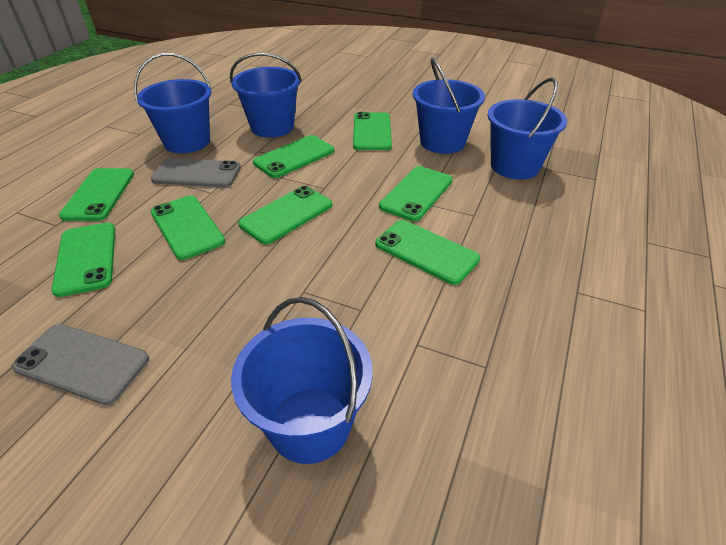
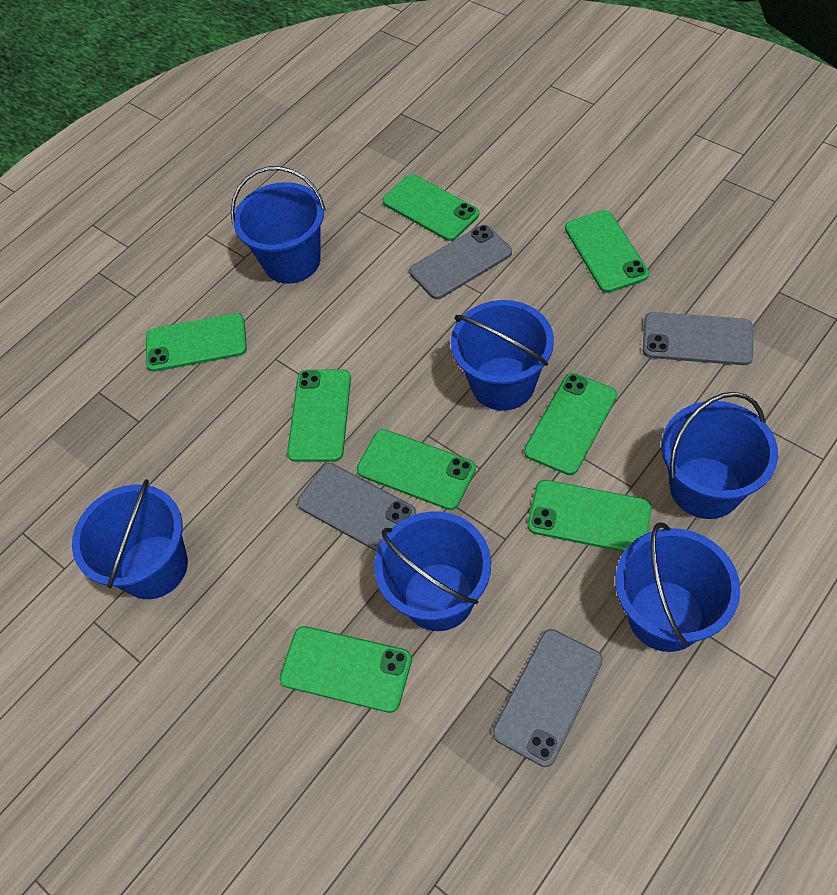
blue bucket: 5 -> 6
grey phone: 2 -> 4

